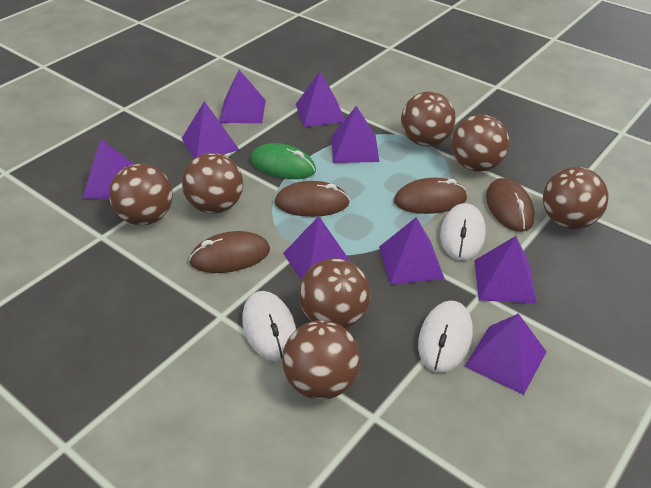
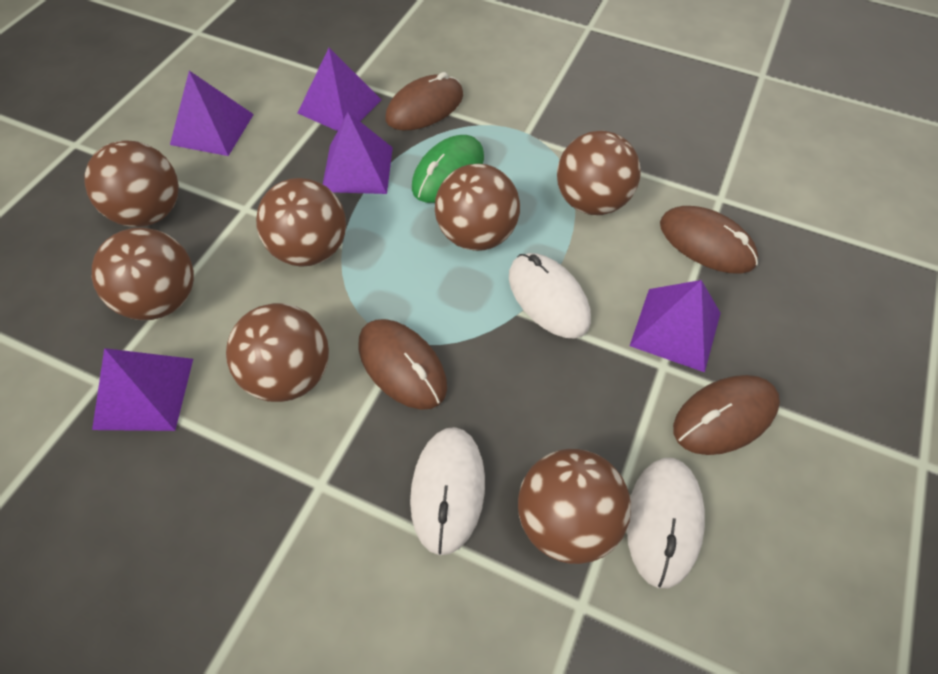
purple pyramid: 9 -> 5

